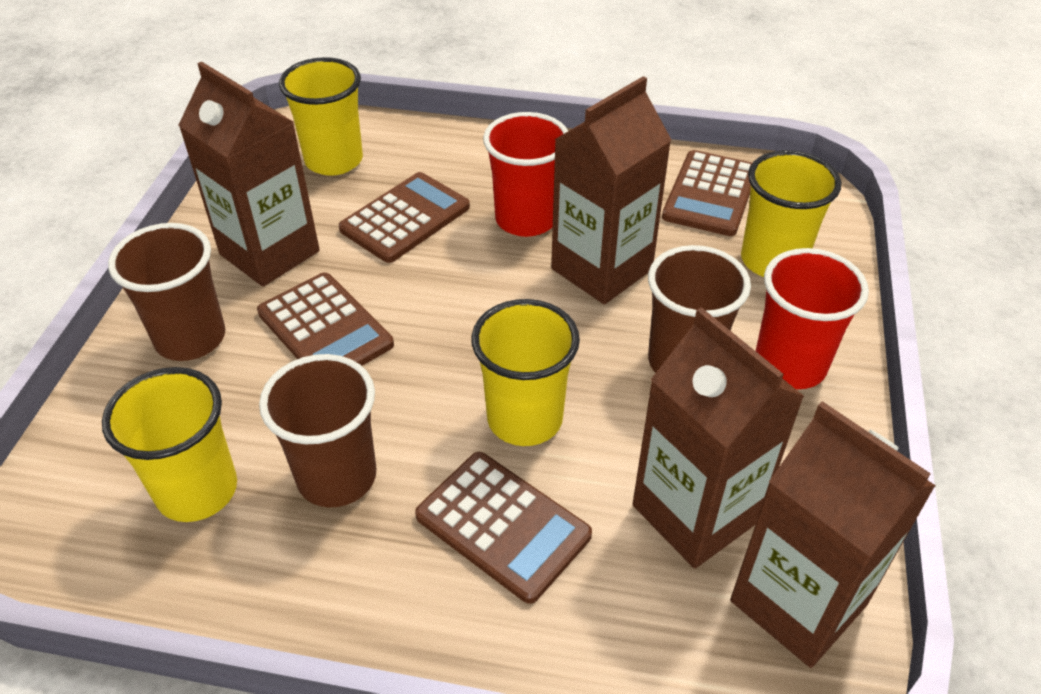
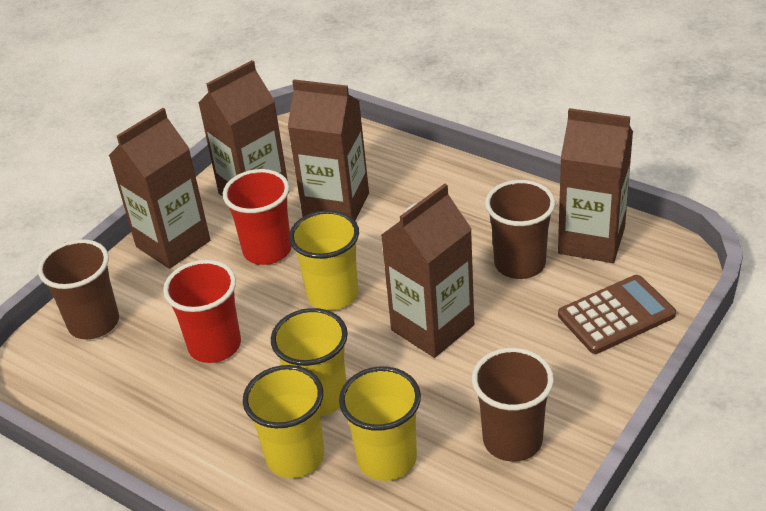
brown calculator: 4 -> 1
brown carton: 4 -> 5

